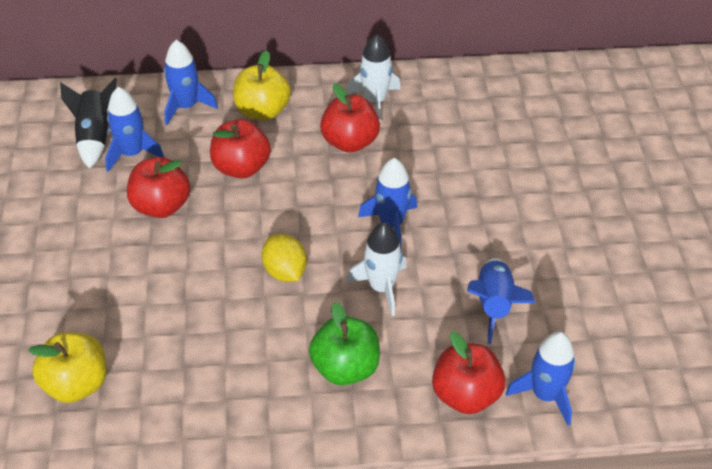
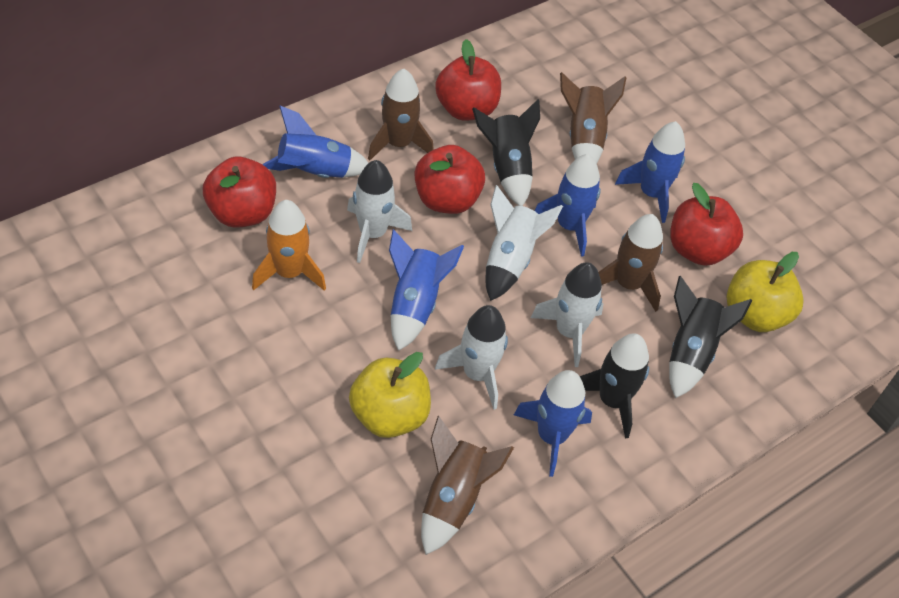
black rocket: 1 -> 3
brown rocket: 0 -> 4
green apple: 1 -> 0
orange rocket: 0 -> 1
white rocket: 2 -> 4
yellow lemon: 1 -> 0

